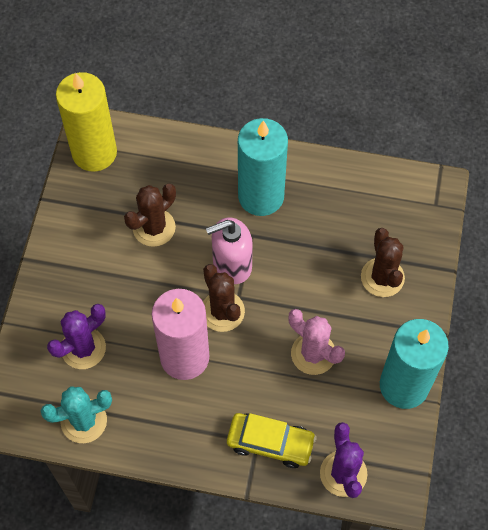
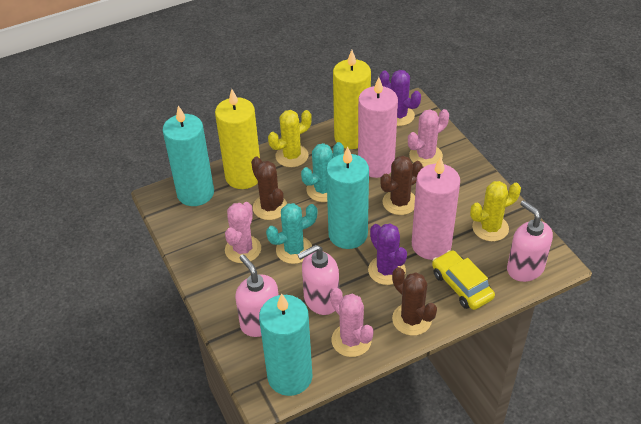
pink cactus: 1 -> 3
pink candle: 1 -> 2
pink soap dispenser: 1 -> 3
turquoise cactus: 1 -> 2
turquoise candle: 2 -> 3
yellow cactus: 0 -> 2
yellow candle: 1 -> 2

